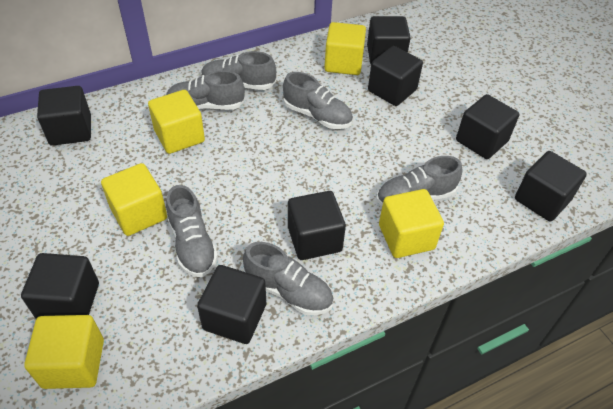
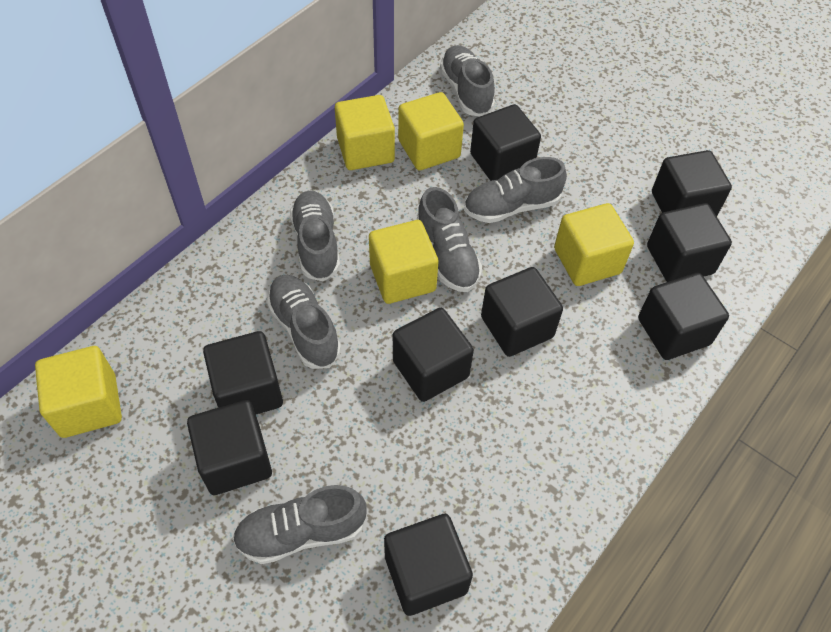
black cube: 8 -> 9

